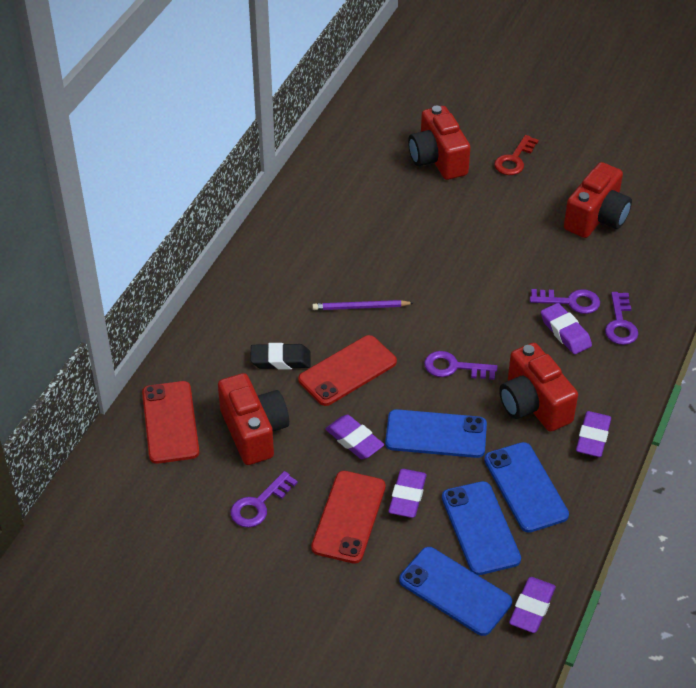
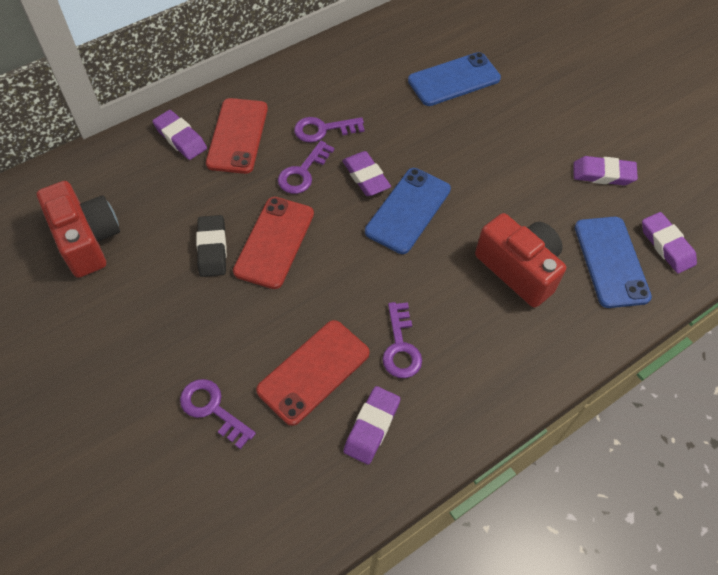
blue phone: 4 -> 3
purple pencil: 1 -> 0
red camera: 4 -> 2
red key: 1 -> 0

